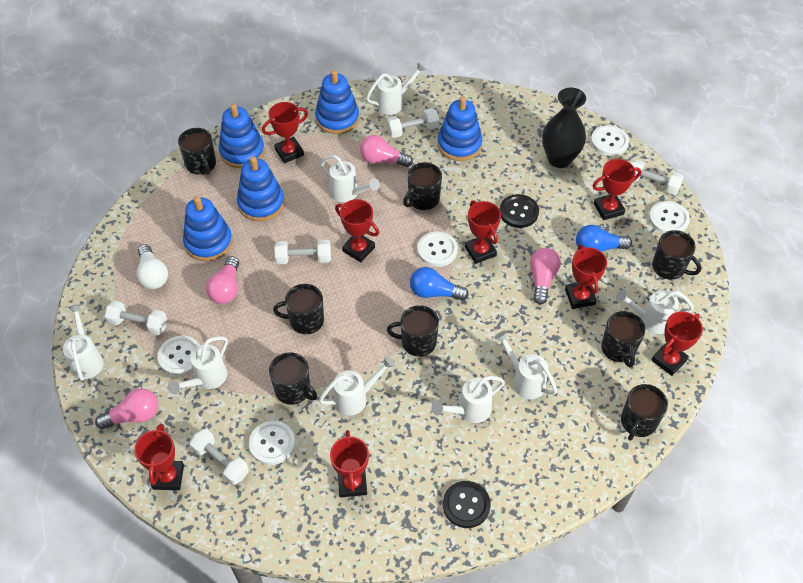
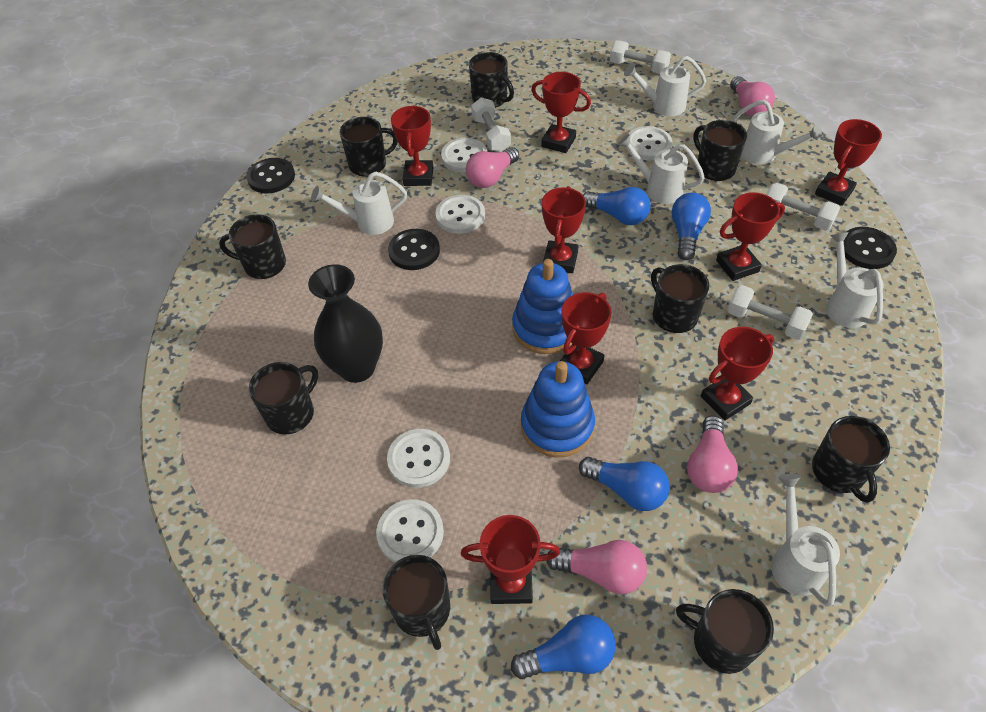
black button: 2 -> 3
black mug: 8 -> 9
blue light bulb: 2 -> 4
blue stacking toy: 5 -> 2
white dumbbell: 5 -> 4
white light bulb: 1 -> 0
white watering can: 8 -> 6

